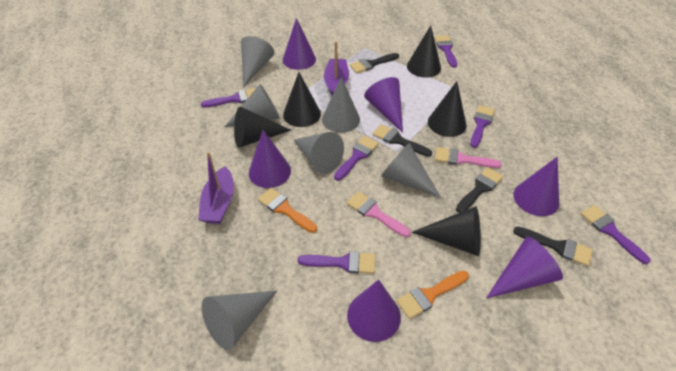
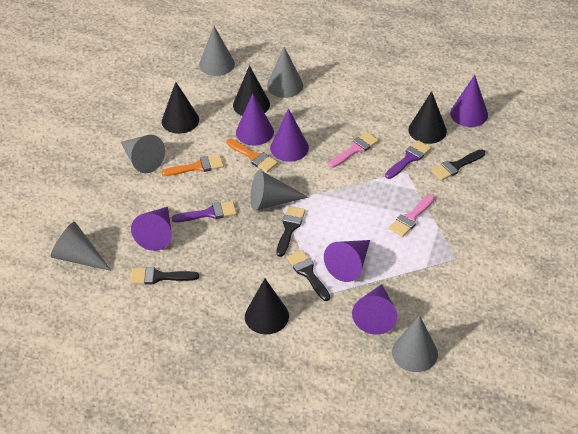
black cone: 5 -> 4
purple boat: 2 -> 0
purple brush: 6 -> 2

